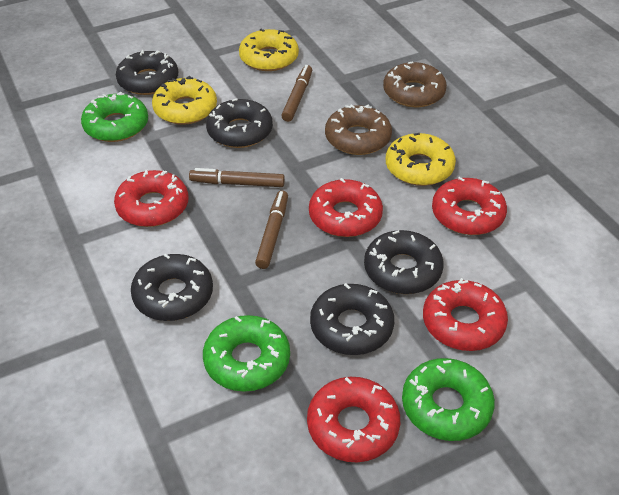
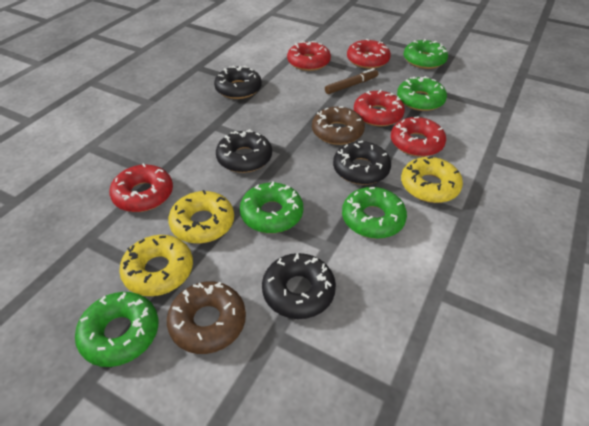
black donut: 5 -> 4
brown marker: 3 -> 1
green donut: 3 -> 5

